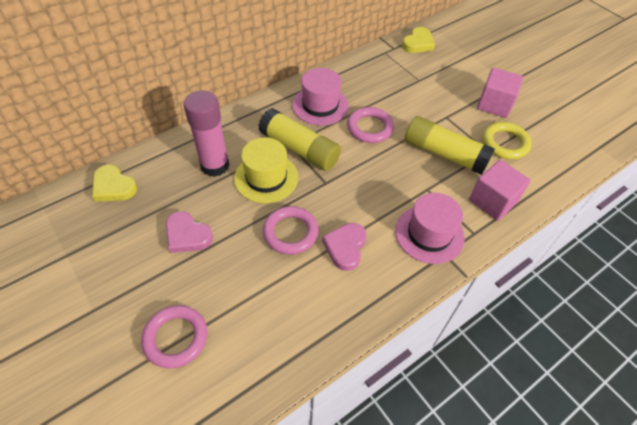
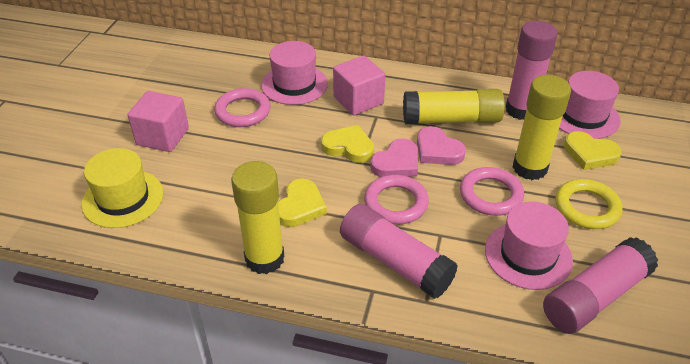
pink glue stick: 1 -> 3
pink hat: 2 -> 3
yellow glue stick: 2 -> 3
yellow heart: 2 -> 3

